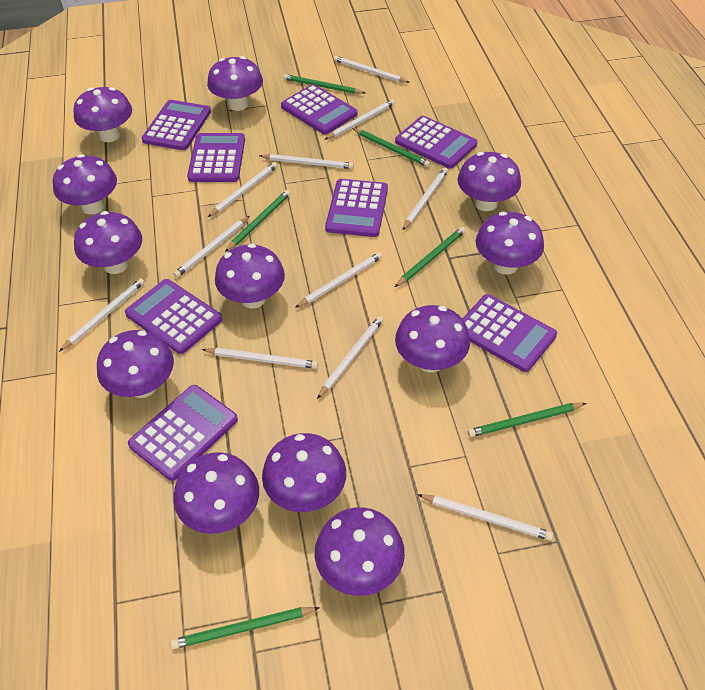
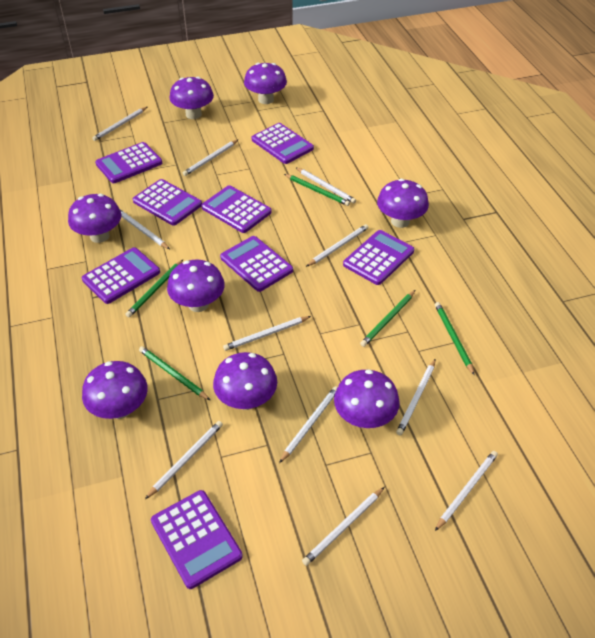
green pencil: 6 -> 5
purple mushroom: 12 -> 8

